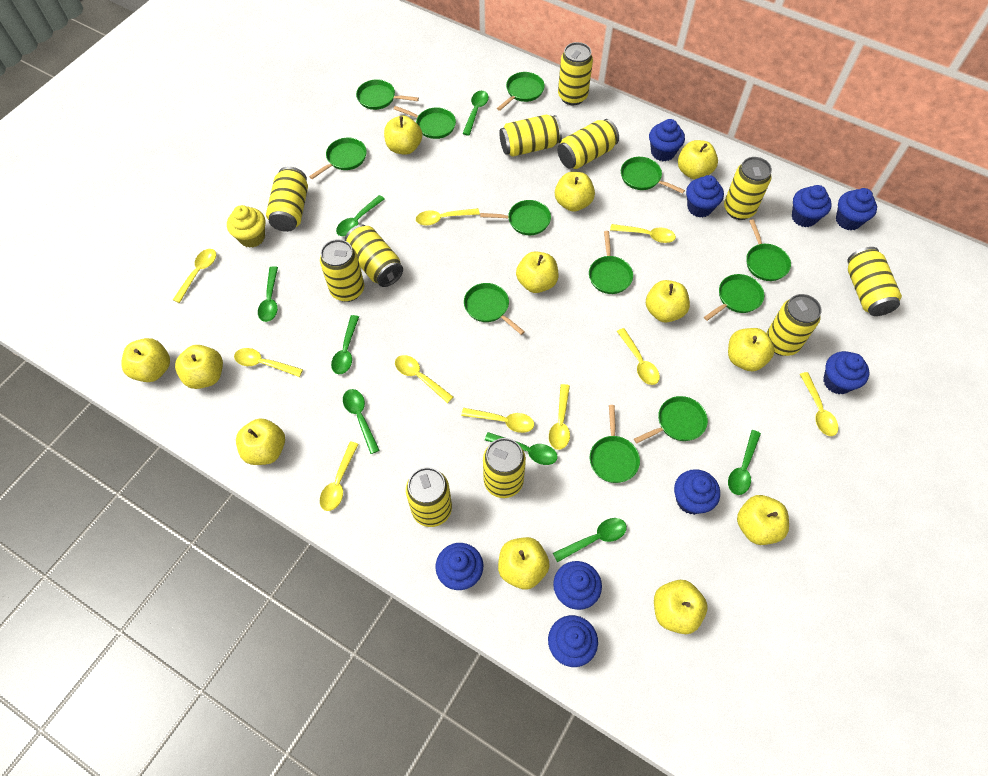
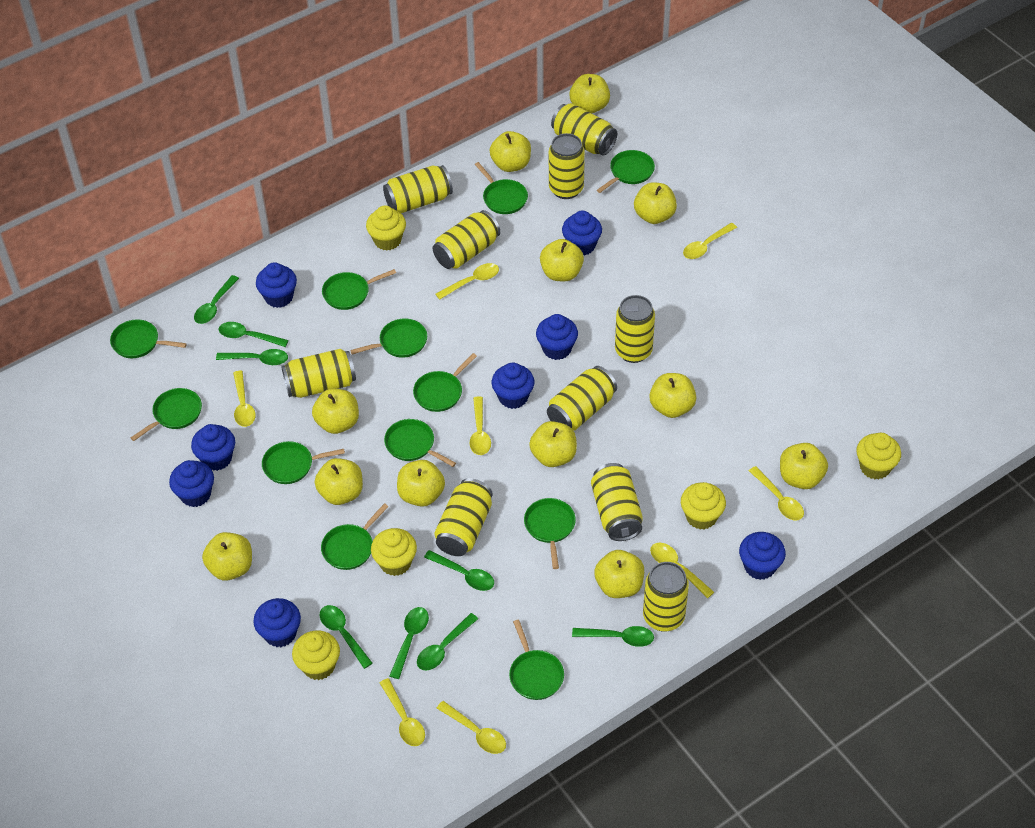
blue cupcake: 9 -> 8
yellow can: 11 -> 10
yellow cupcake: 1 -> 5
yellow spoon: 10 -> 8

